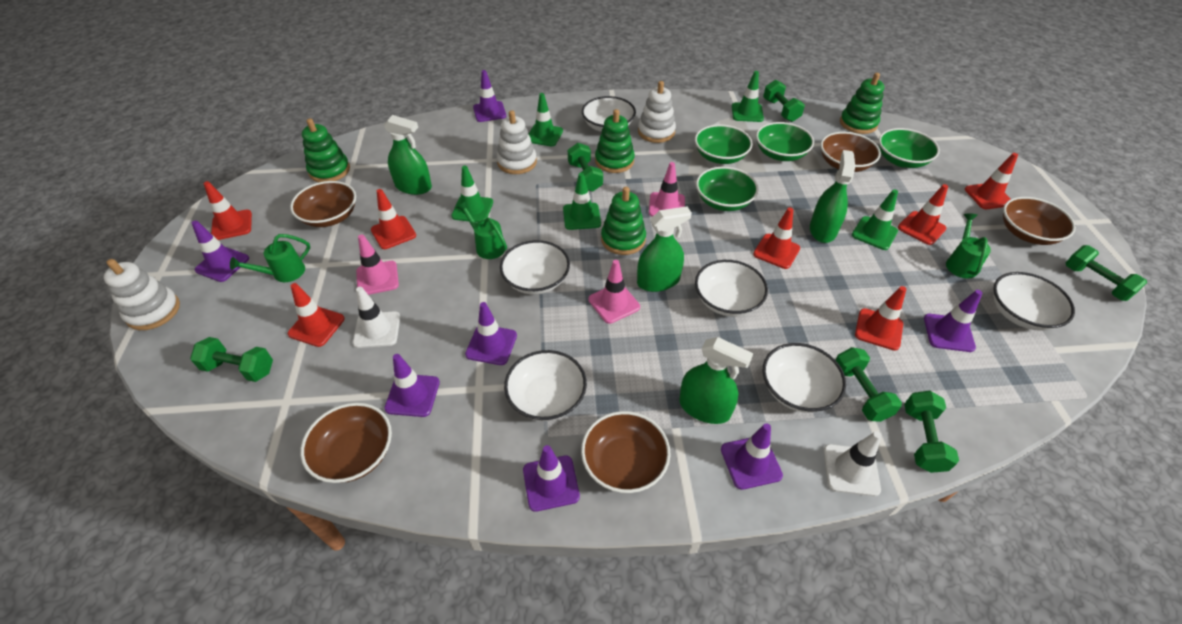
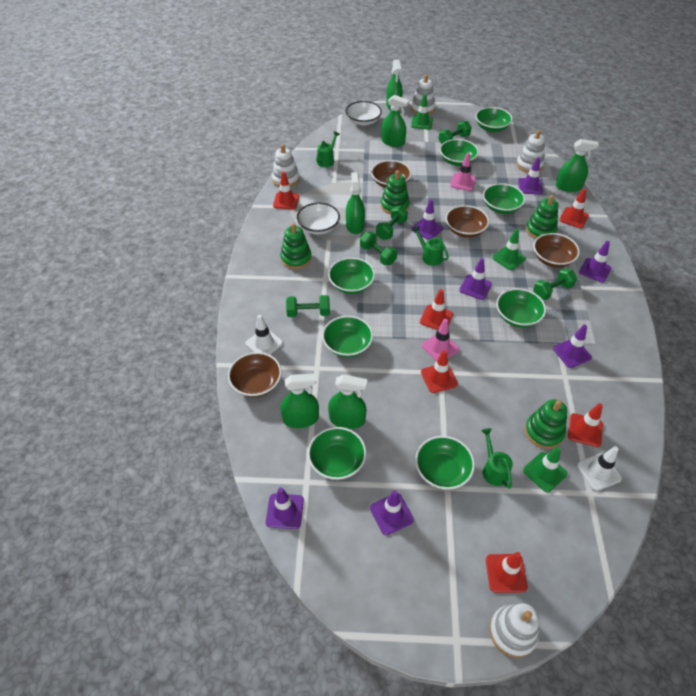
brown bowl: 5 -> 4
green bowl: 4 -> 8
green dumbbell: 6 -> 5
green spray bottle: 4 -> 6
green traffic cone: 5 -> 3
pink traffic cone: 3 -> 2
red traffic cone: 7 -> 6
white bowl: 6 -> 2
white stacking toy: 3 -> 4

